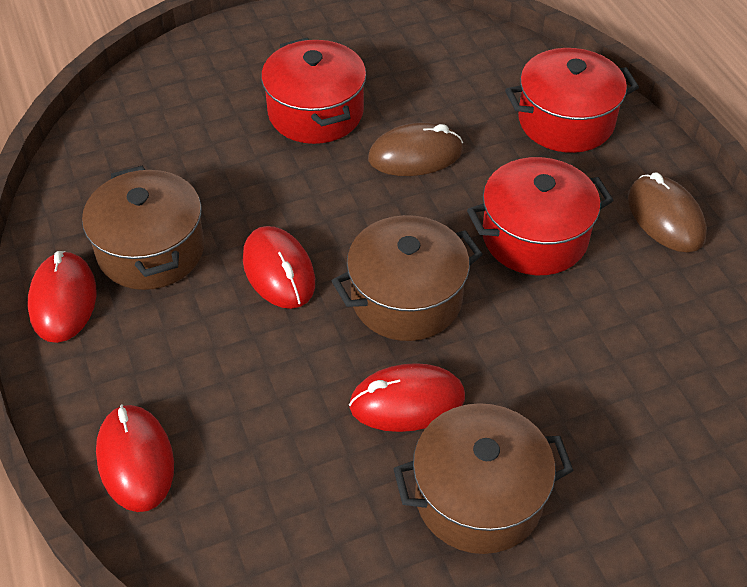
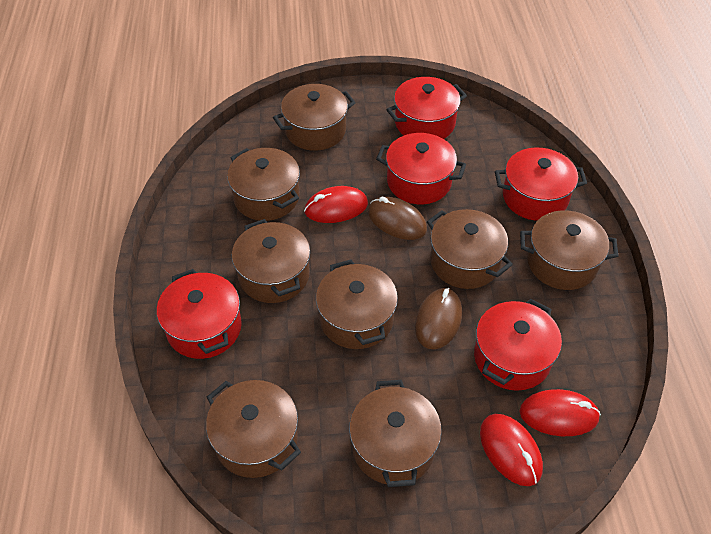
brown pot: 3 -> 8
red mouse: 4 -> 3
red pot: 3 -> 5

